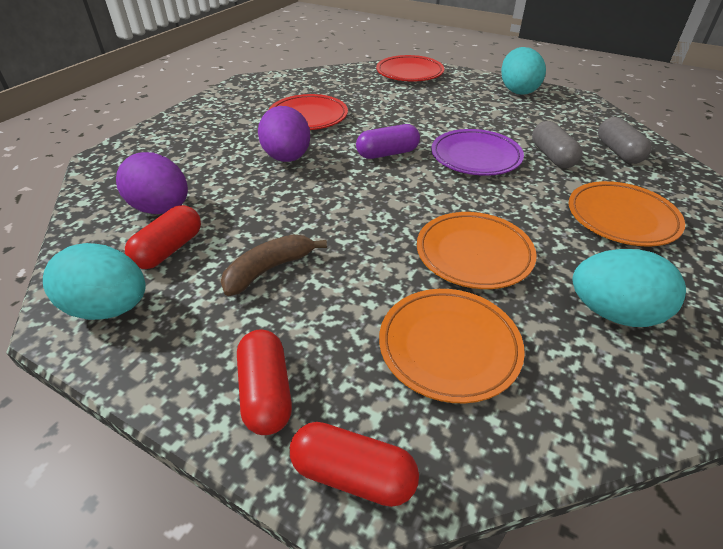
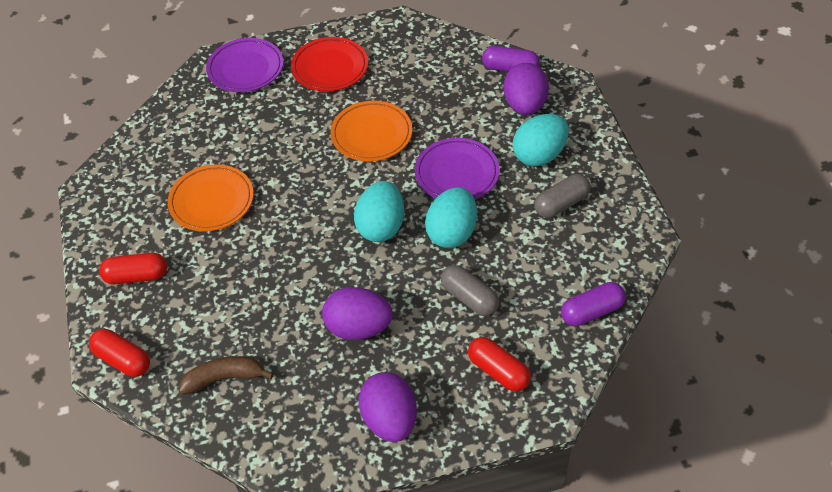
orange plate: 3 -> 2
purple capsule: 1 -> 2
purple egg: 2 -> 3
purple plate: 1 -> 2
red plate: 2 -> 1

